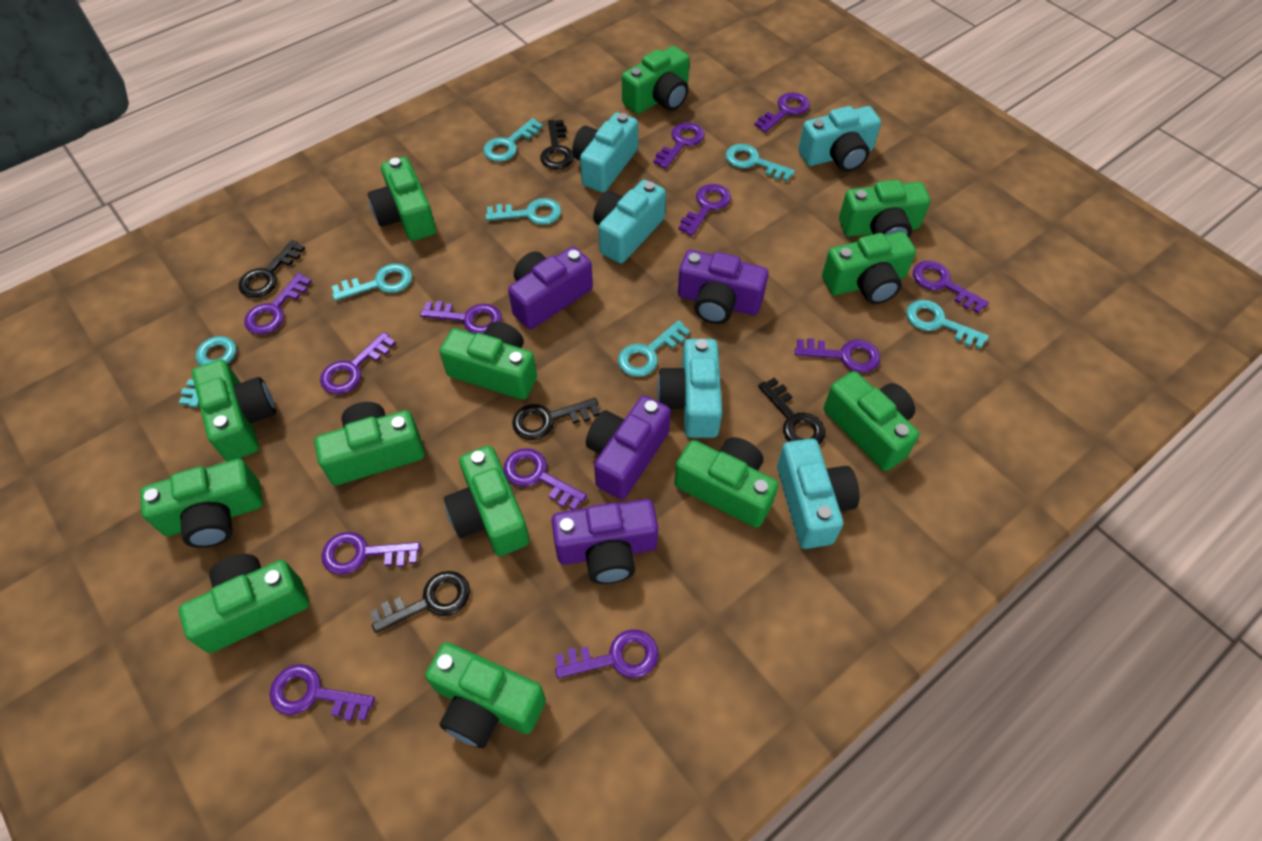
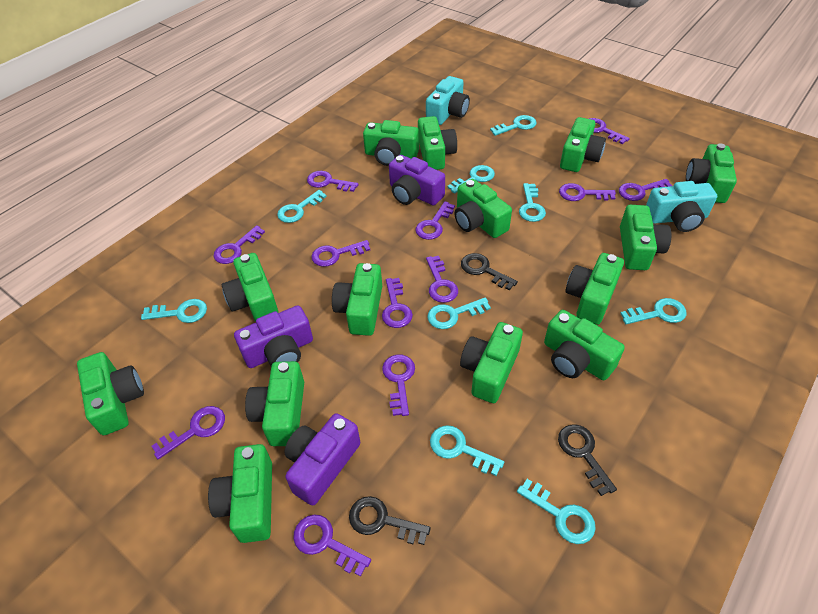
black key: 5 -> 3
green camera: 13 -> 14
purple camera: 4 -> 3
turquoise camera: 5 -> 2
turquoise key: 7 -> 9

